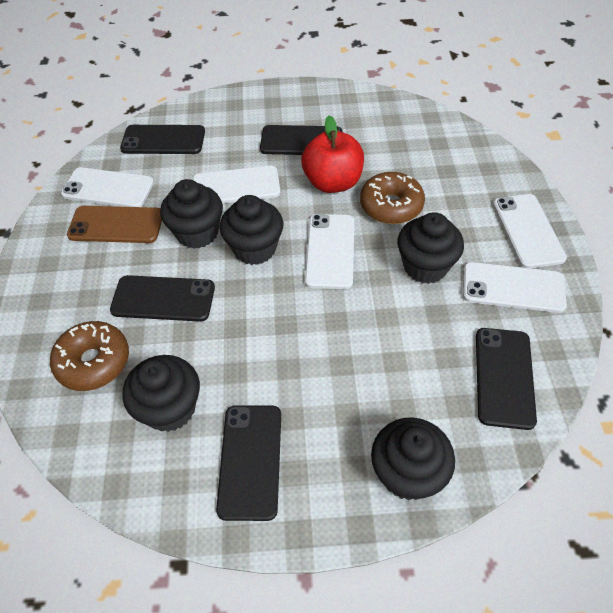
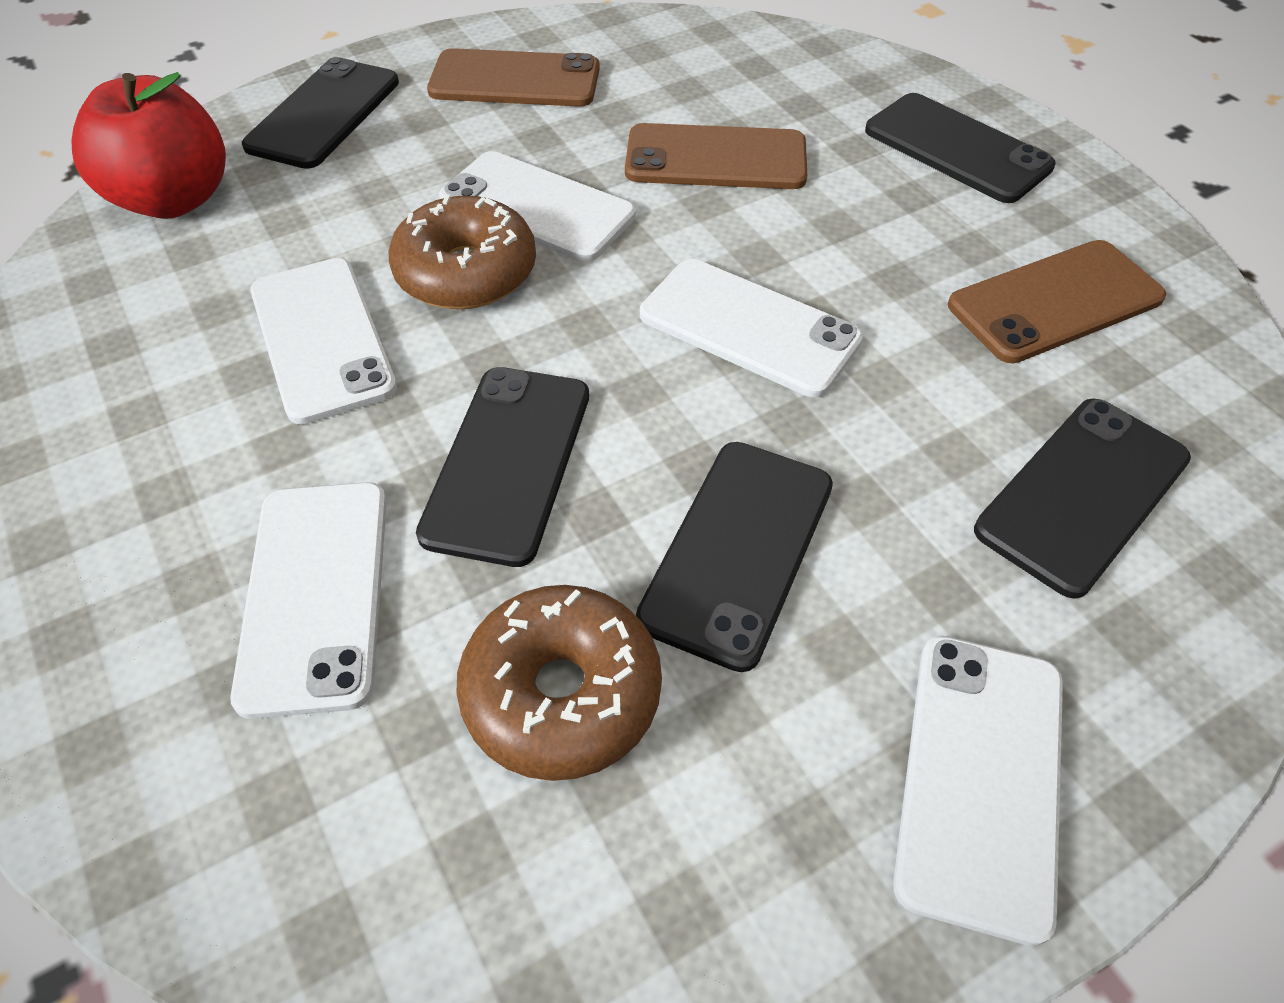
black cupcake: 5 -> 0
brown phone: 1 -> 3

